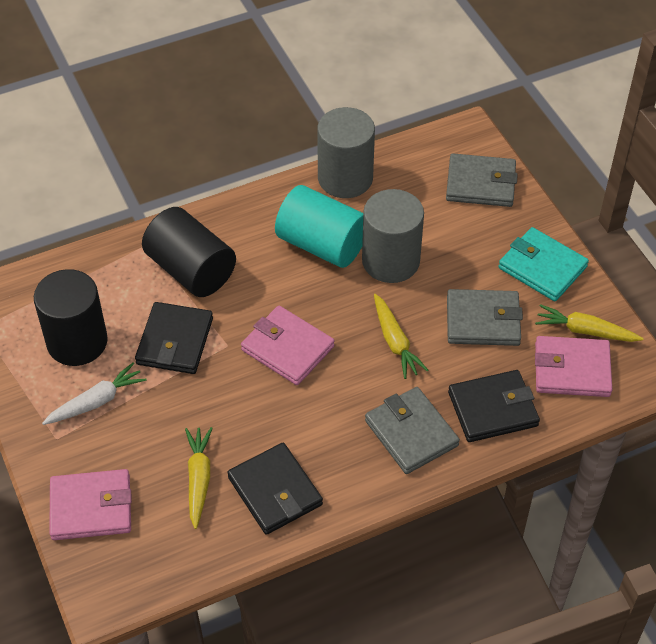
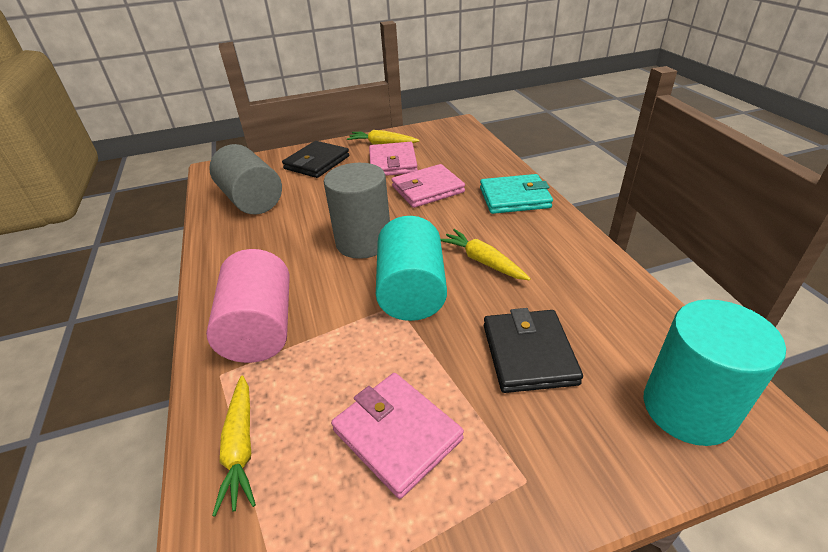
black cylinder: 2 -> 0
black wallet: 3 -> 2
grey wallet: 3 -> 0
pink cylinder: 0 -> 1
turquoise cylinder: 1 -> 2
white carrot: 1 -> 0

